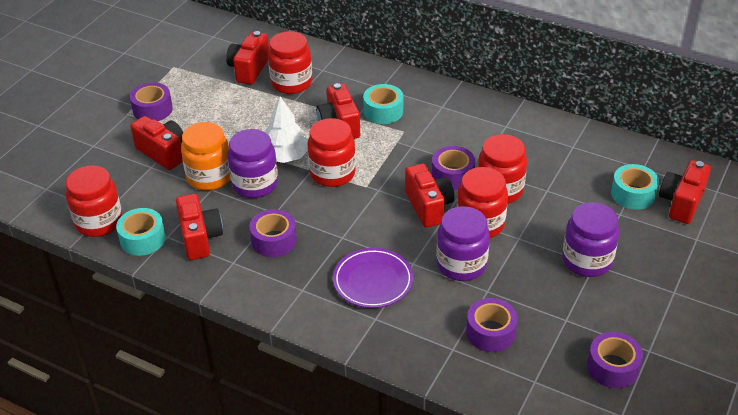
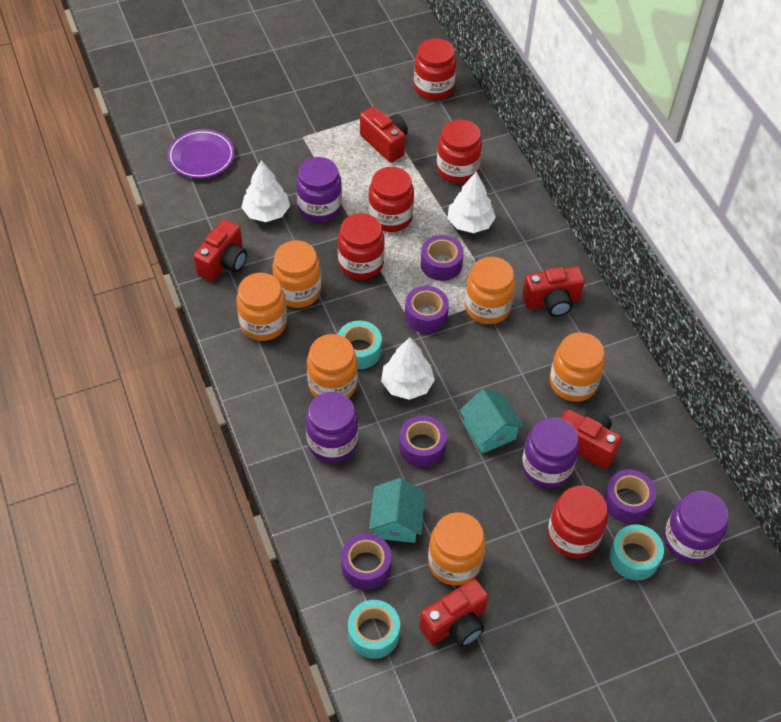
orange jar: 1 -> 6
purple jar: 3 -> 4
red camera: 6 -> 5
turquoise house: 0 -> 2
white tree: 1 -> 3

